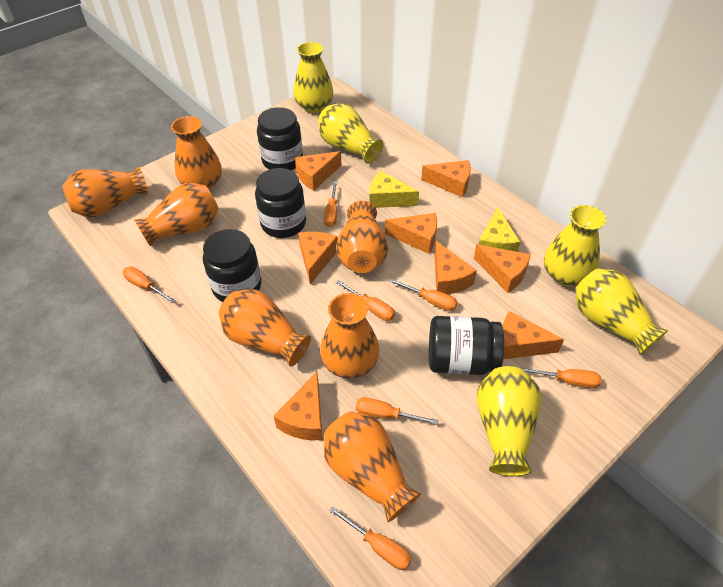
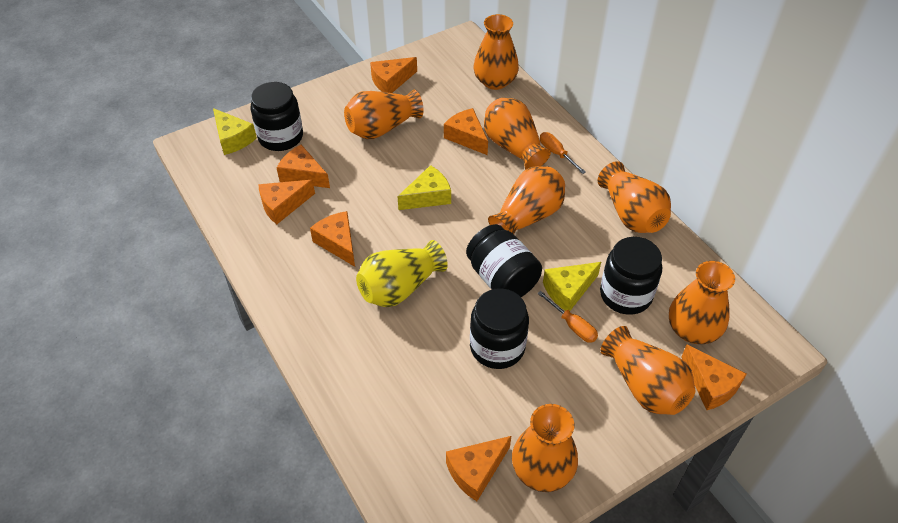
orange cheese: 8 -> 7
orange screwdriver: 7 -> 2
orange vase: 7 -> 8
yellow cheese: 2 -> 3
yellow vase: 5 -> 1

